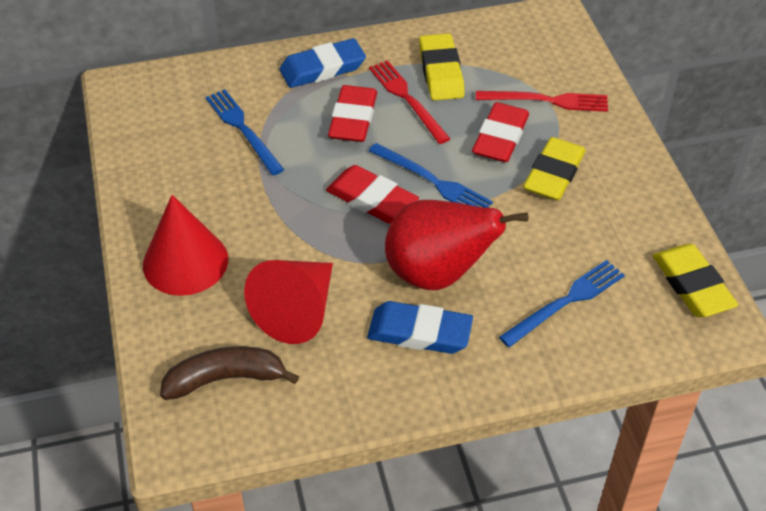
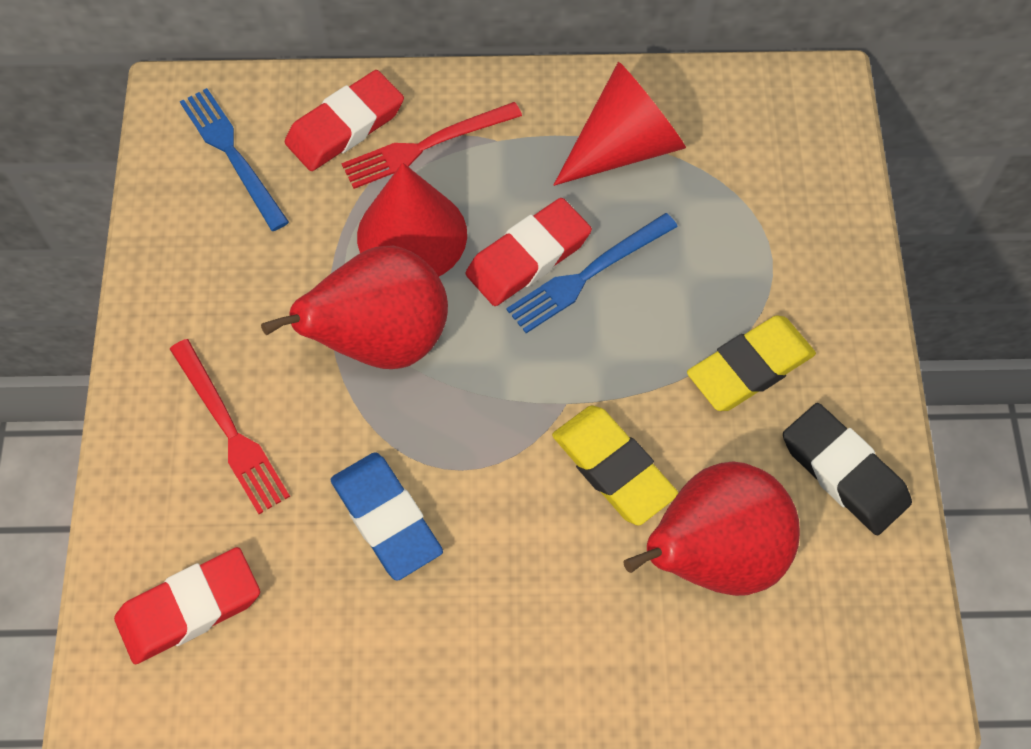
black eraser: 0 -> 1
blue eraser: 2 -> 1
blue fork: 3 -> 2
brown banana: 1 -> 0
red pear: 1 -> 2
yellow eraser: 3 -> 2

